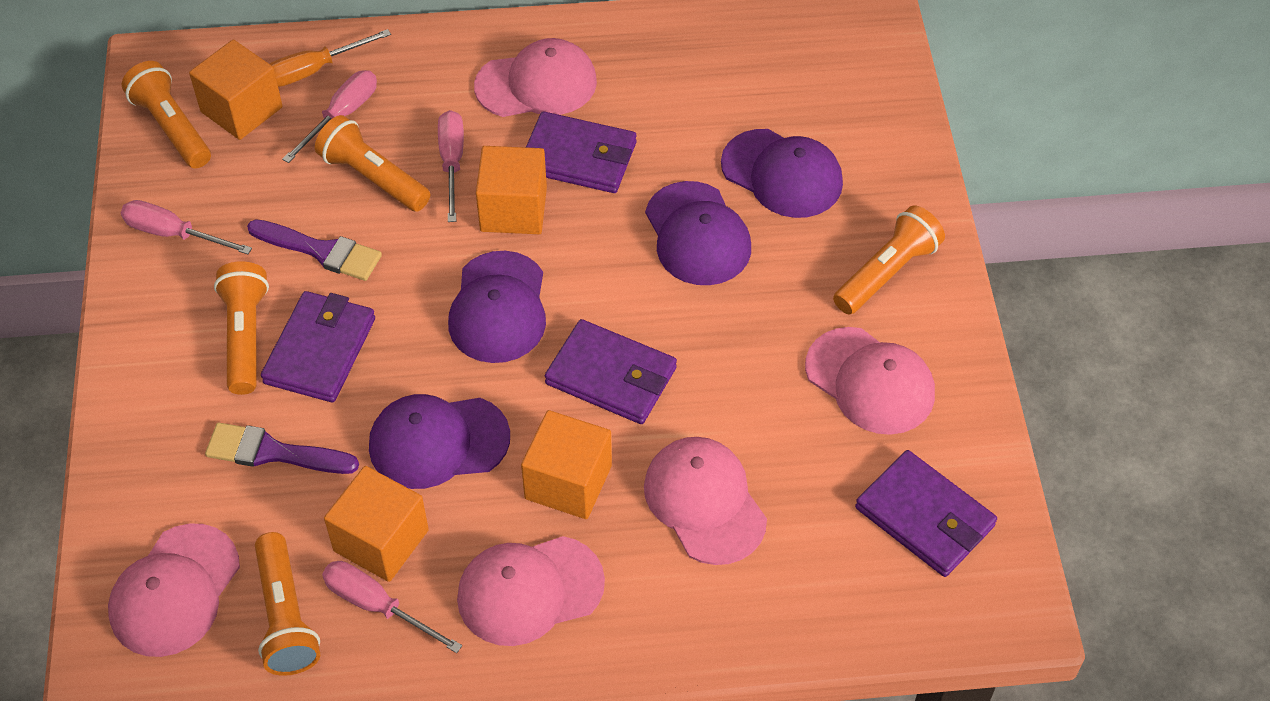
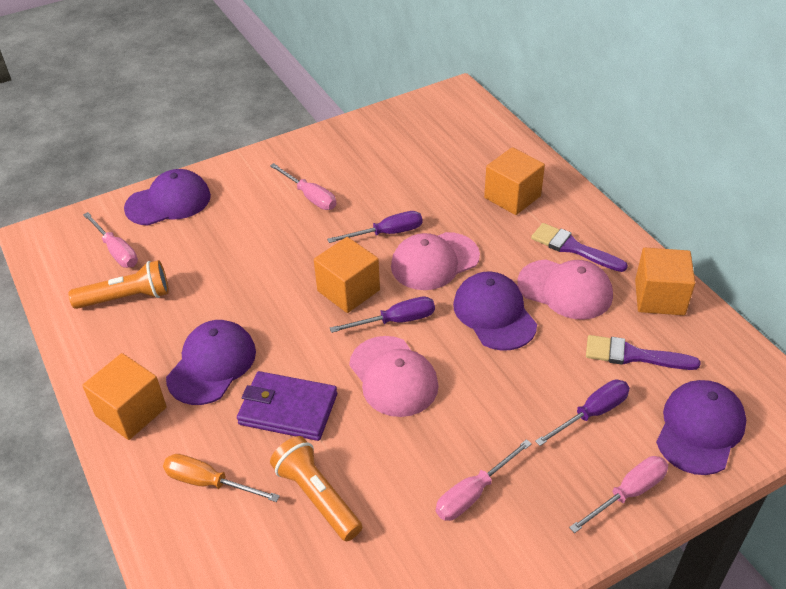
orange flashlight: 5 -> 2
pink cap: 5 -> 3
purple screwdriver: 0 -> 3
purple wallet: 4 -> 1

